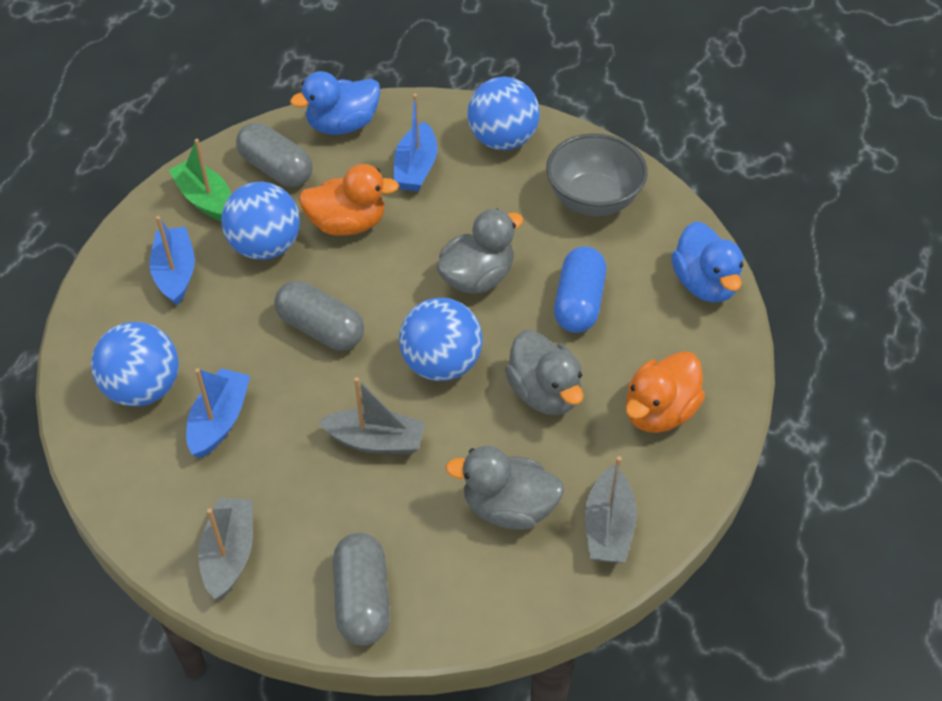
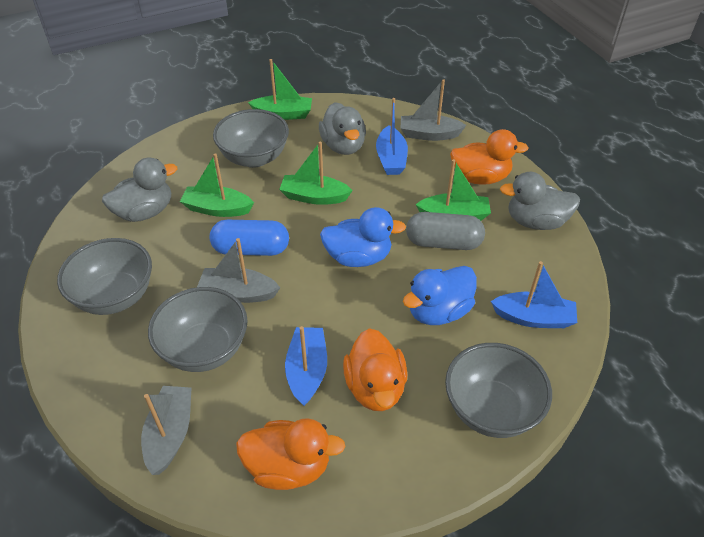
blue ball: 4 -> 0
green boat: 1 -> 4
grey bowl: 1 -> 4
grey capsule: 3 -> 1
orange duck: 2 -> 3

